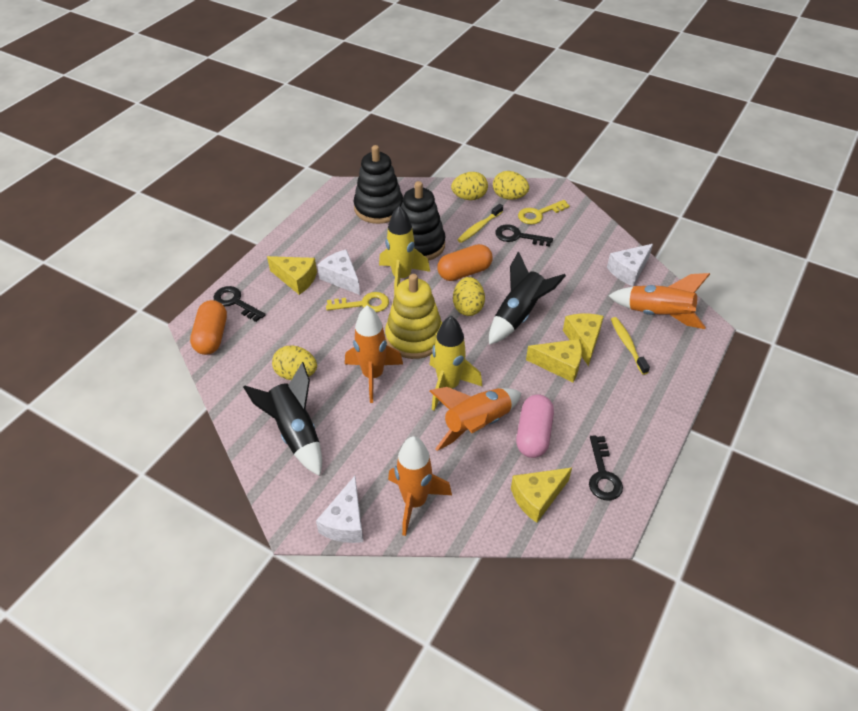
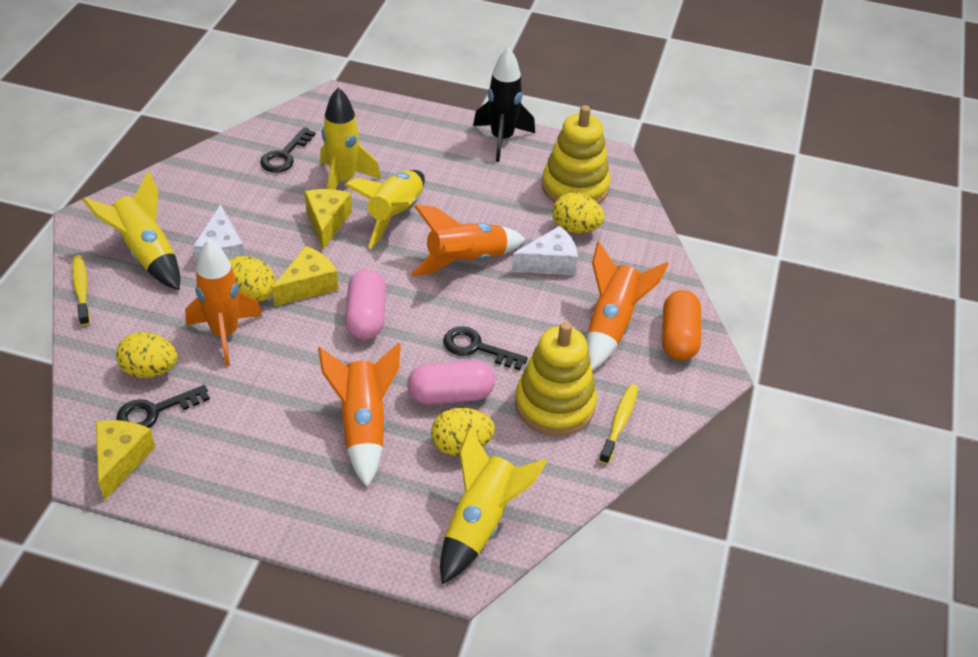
black rocket: 2 -> 1
black stacking toy: 2 -> 0
orange capsule: 2 -> 1
pink capsule: 1 -> 2
white cheese: 3 -> 2
yellow cheese: 4 -> 3
yellow key: 2 -> 0
yellow rocket: 2 -> 4
yellow stacking toy: 1 -> 2

